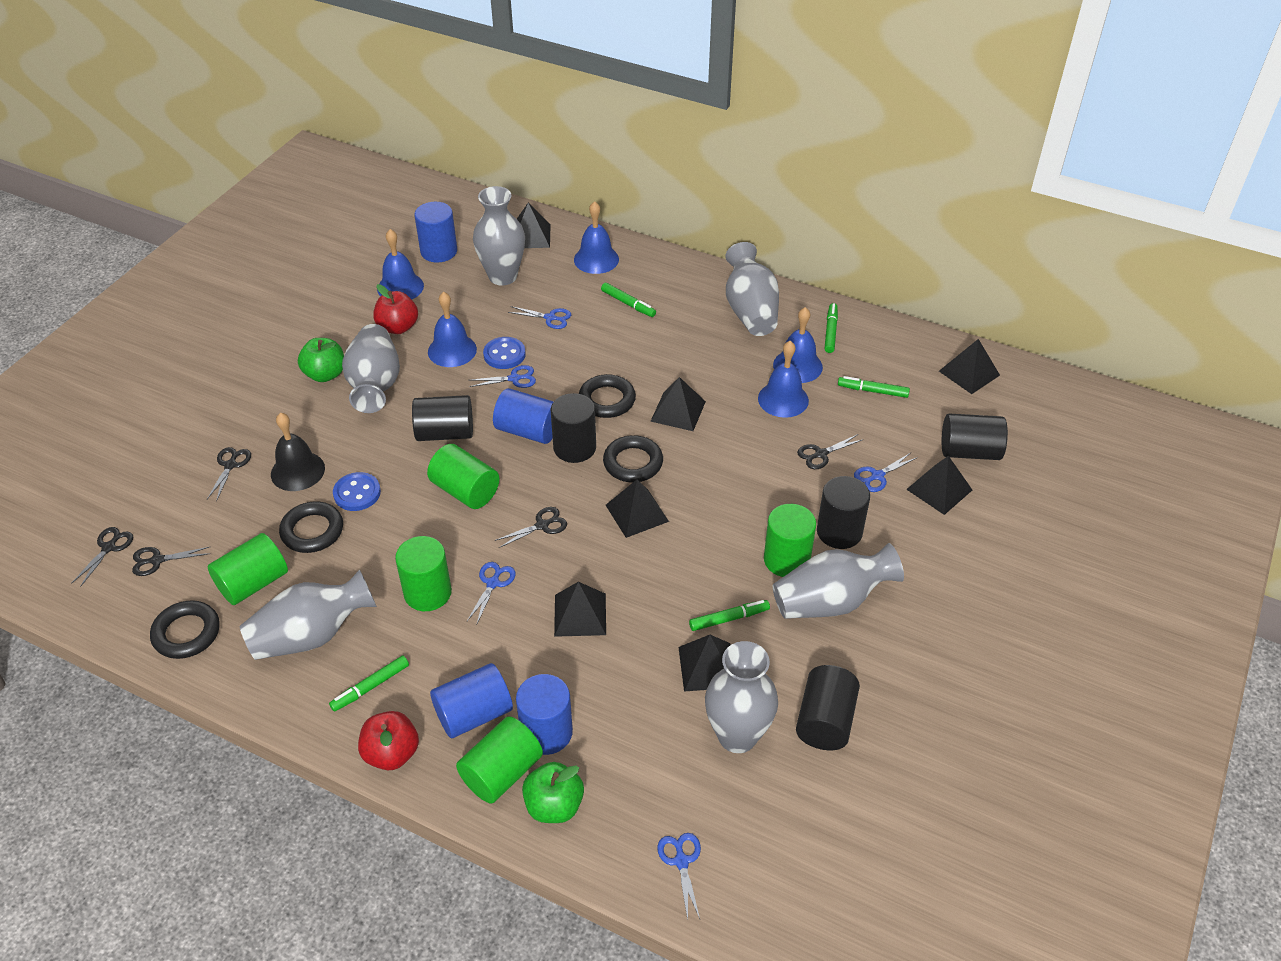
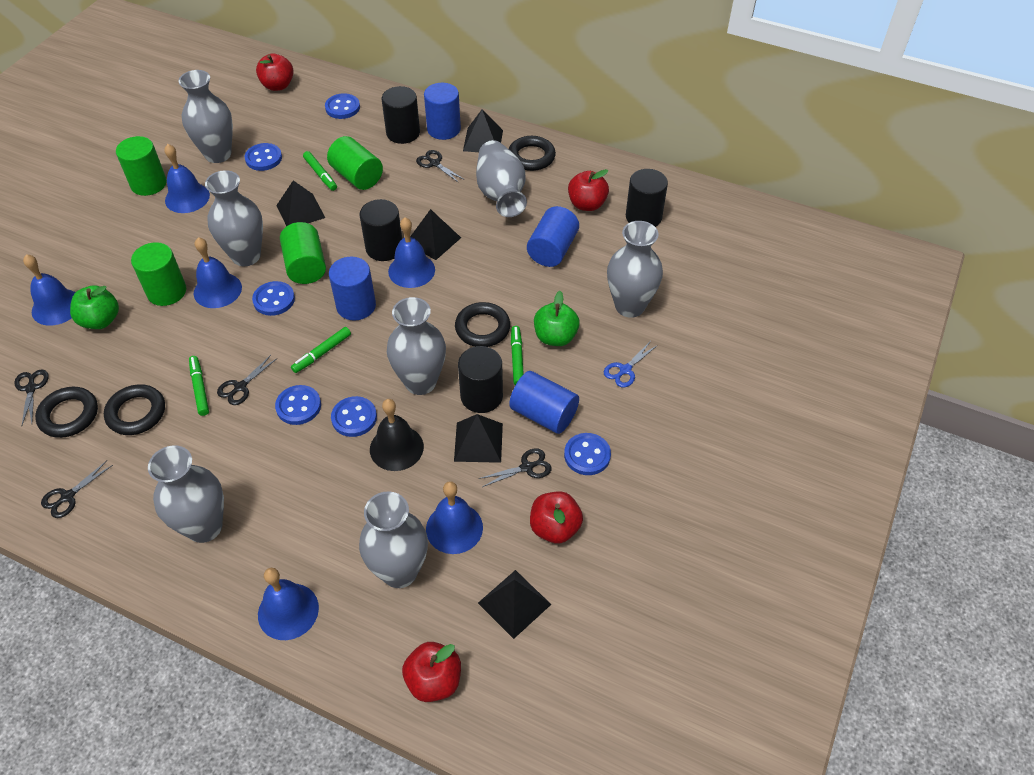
black cylinder: 5 -> 4
black pyramid: 7 -> 5
blue bell: 5 -> 6
blue button: 2 -> 6
blue scissors: 5 -> 1
green cylinder: 5 -> 4
green marker: 5 -> 4
grey vase: 6 -> 7
red apple: 2 -> 4

